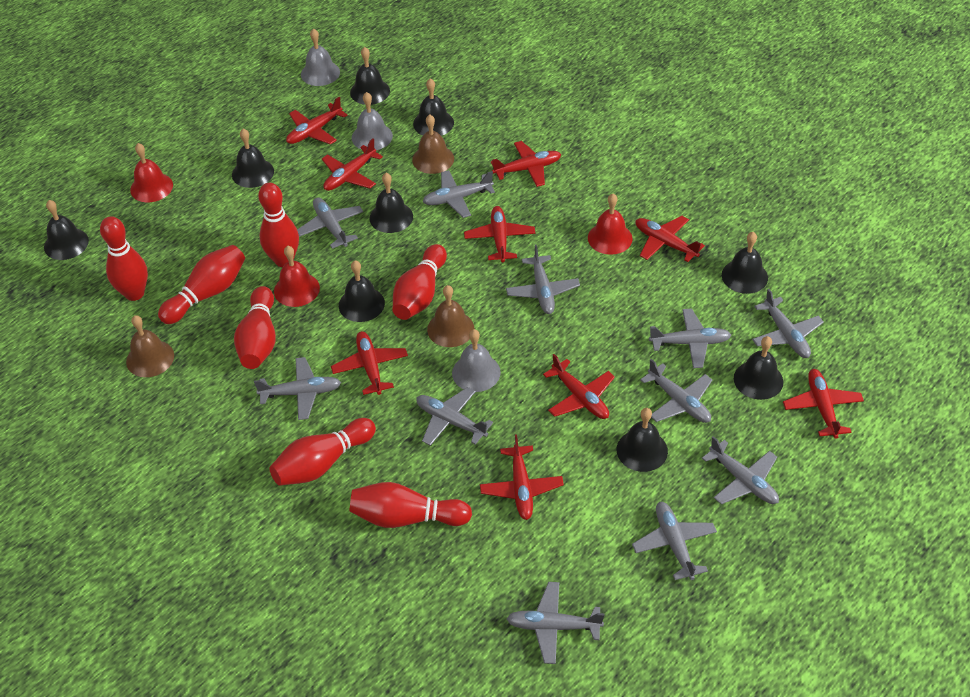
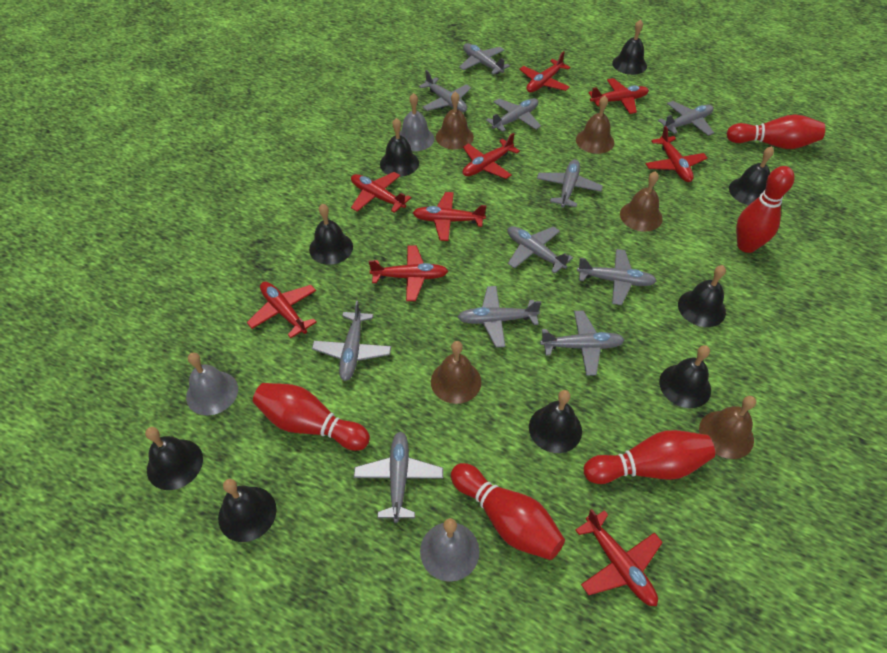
brown bell: 3 -> 5
red bell: 3 -> 0
red bowling pin: 7 -> 5

